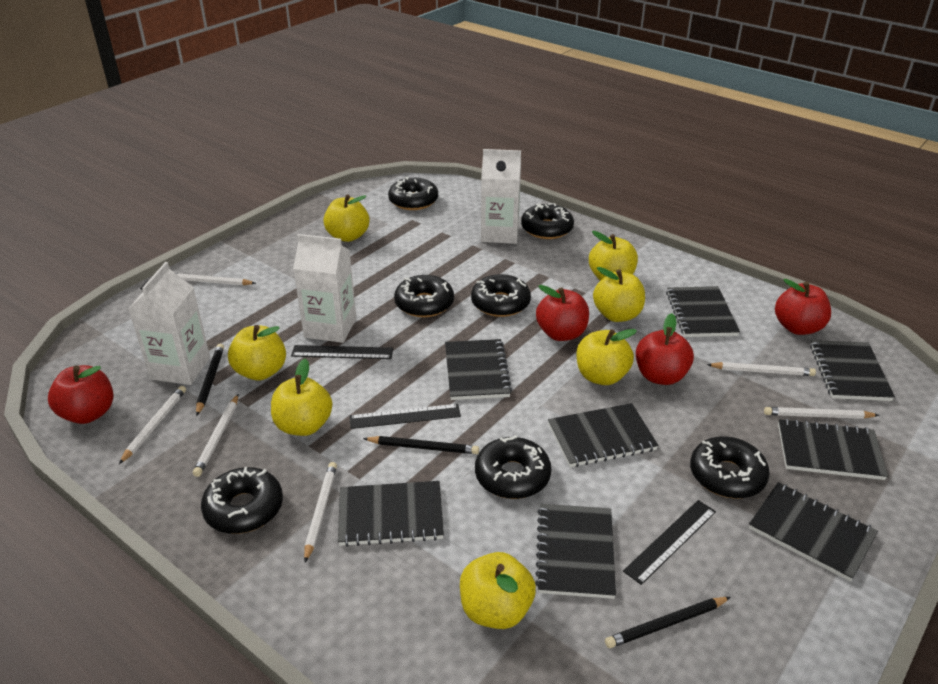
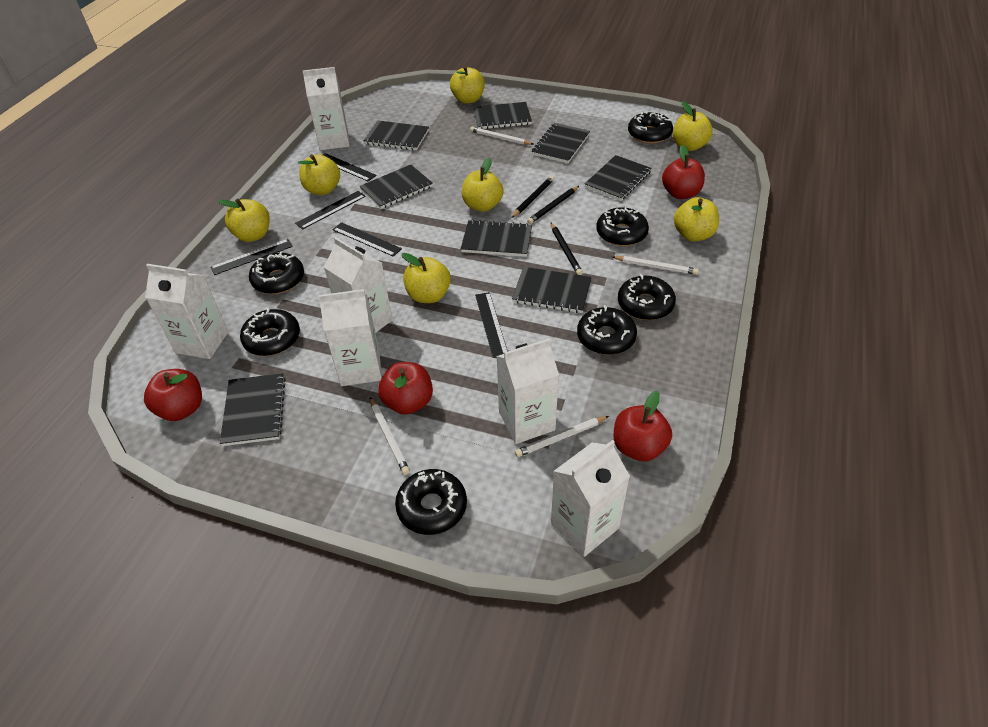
black ruler: 3 -> 5
white carton: 3 -> 6
white pencil: 6 -> 4

